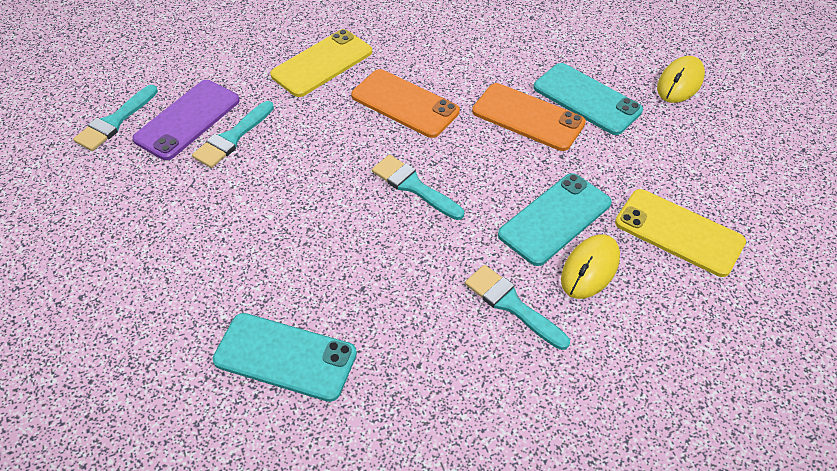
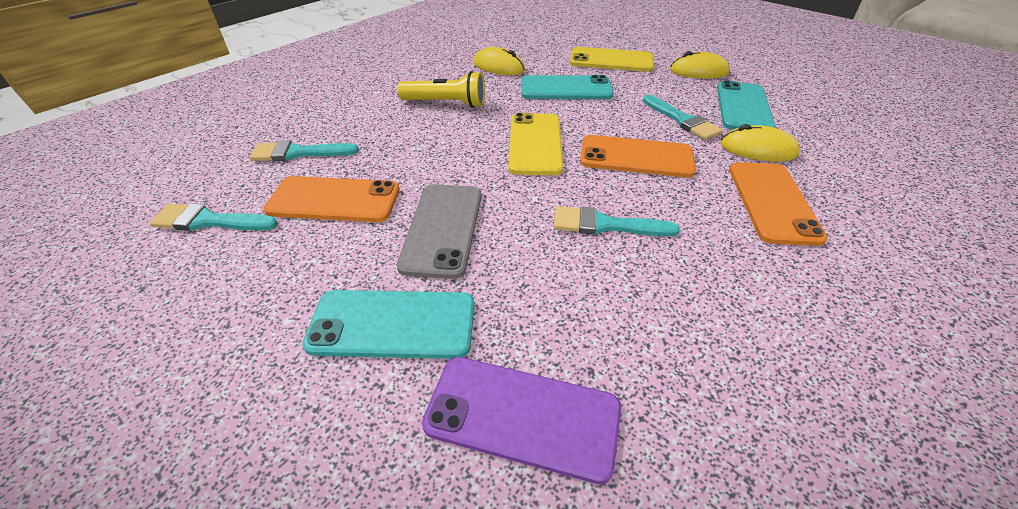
grey phone: 0 -> 1
orange phone: 2 -> 3
yellow flashlight: 0 -> 1
yellow mouse: 2 -> 3

